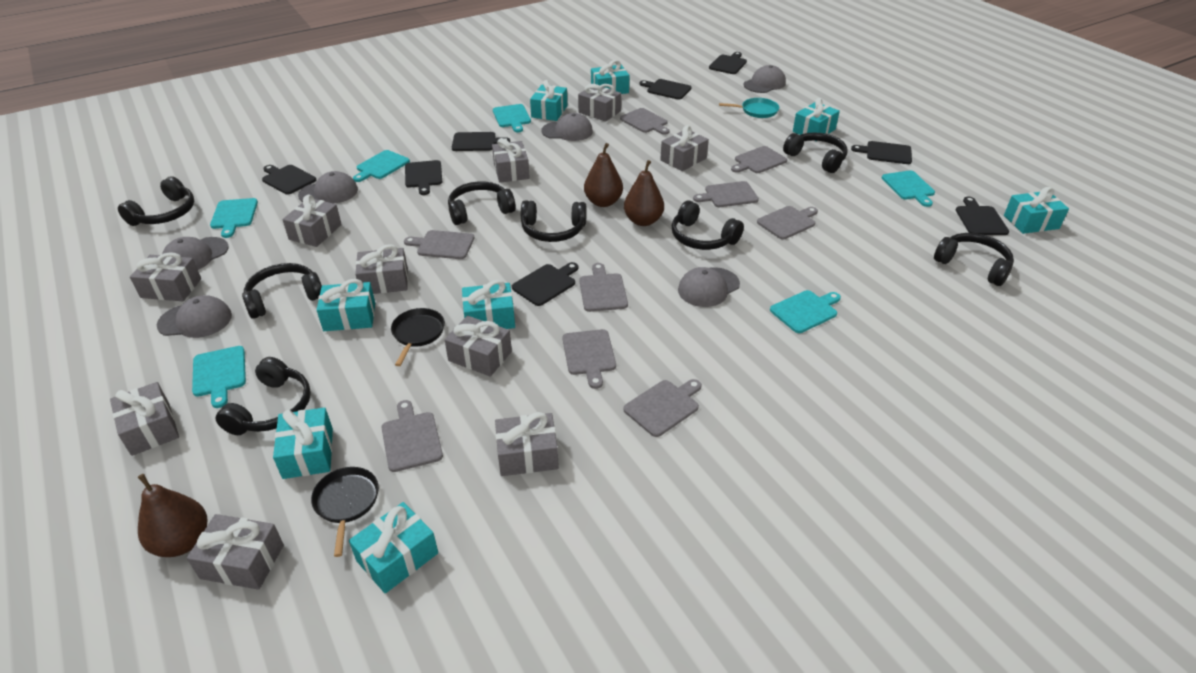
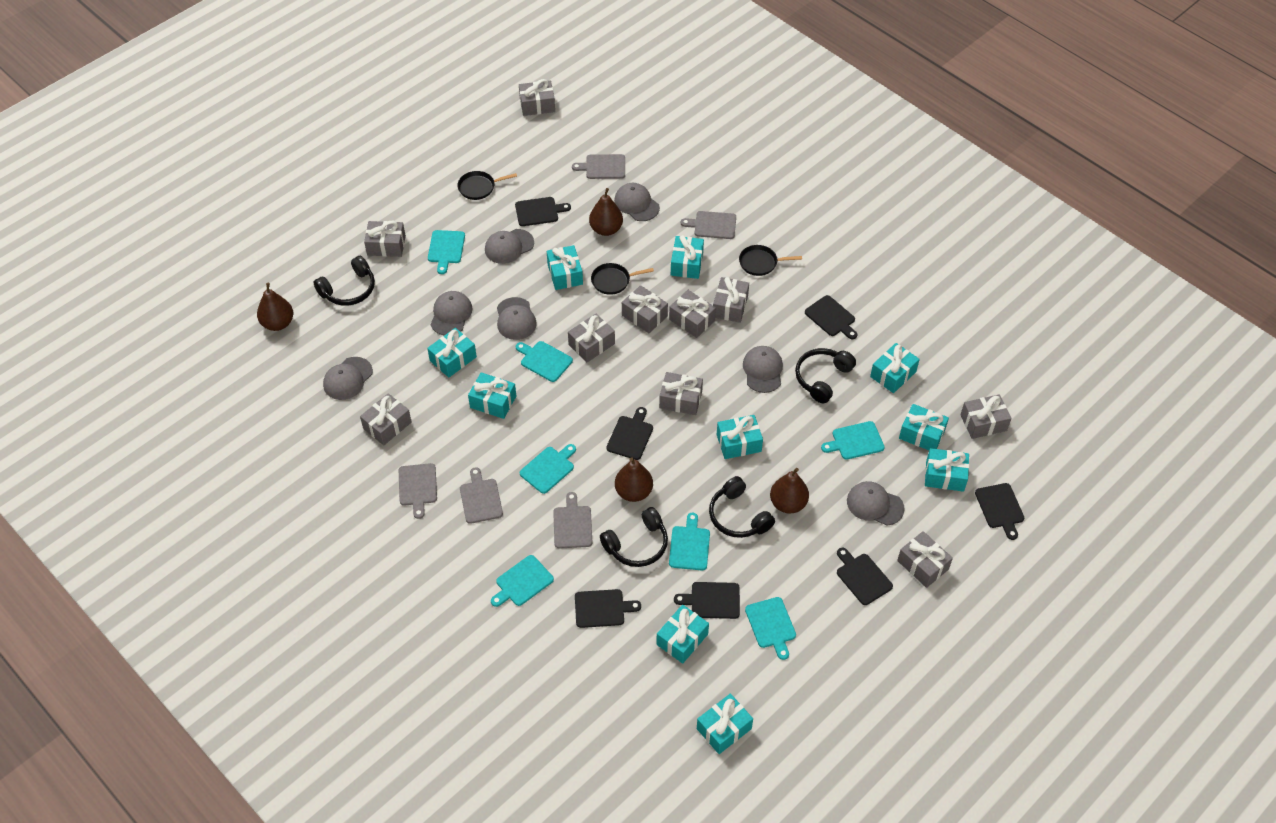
black cutting board: 8 -> 7
black headphones: 8 -> 4
black pan: 2 -> 3
brown pear: 3 -> 4
grey cap: 6 -> 7
grey cutting board: 9 -> 5
turquoise cutting board: 6 -> 7
turquoise gift: 8 -> 10
turquoise pan: 1 -> 0

